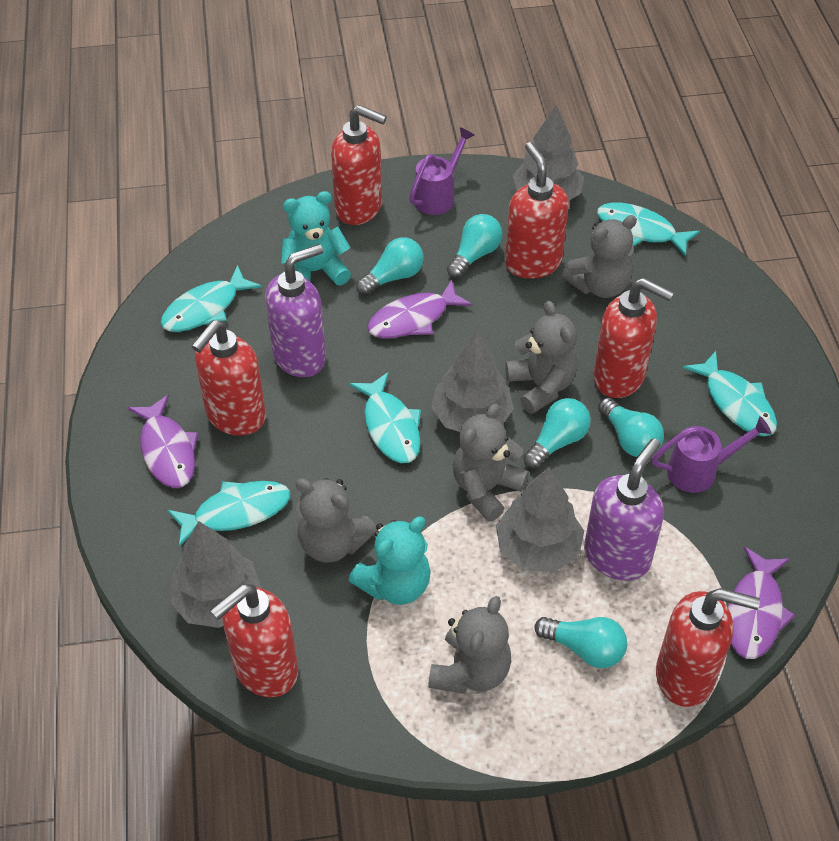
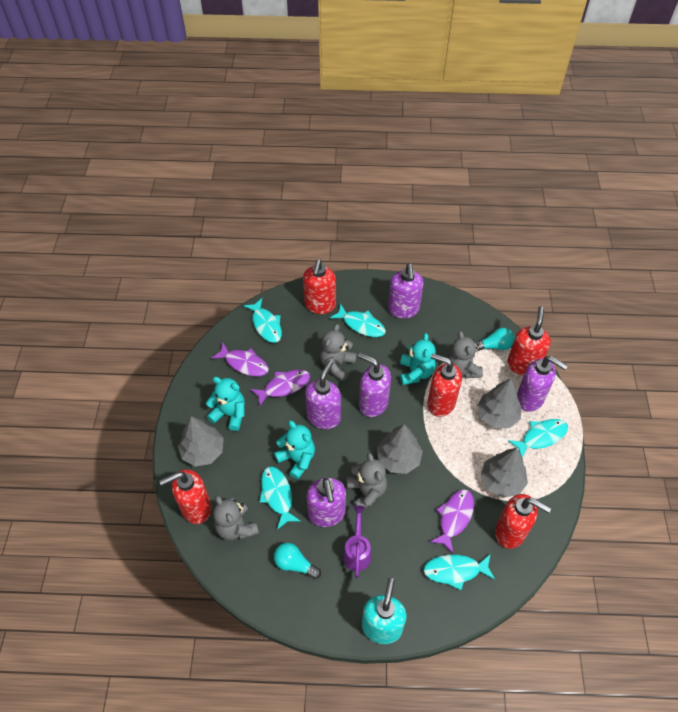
grey teddy bear: 5 -> 4
purple soap dispenser: 2 -> 5
purple watering can: 2 -> 1
red soap dispenser: 6 -> 5
turquoise light bulb: 5 -> 2
turquoise soap dispenser: 0 -> 1
turquoise teddy bear: 2 -> 3

